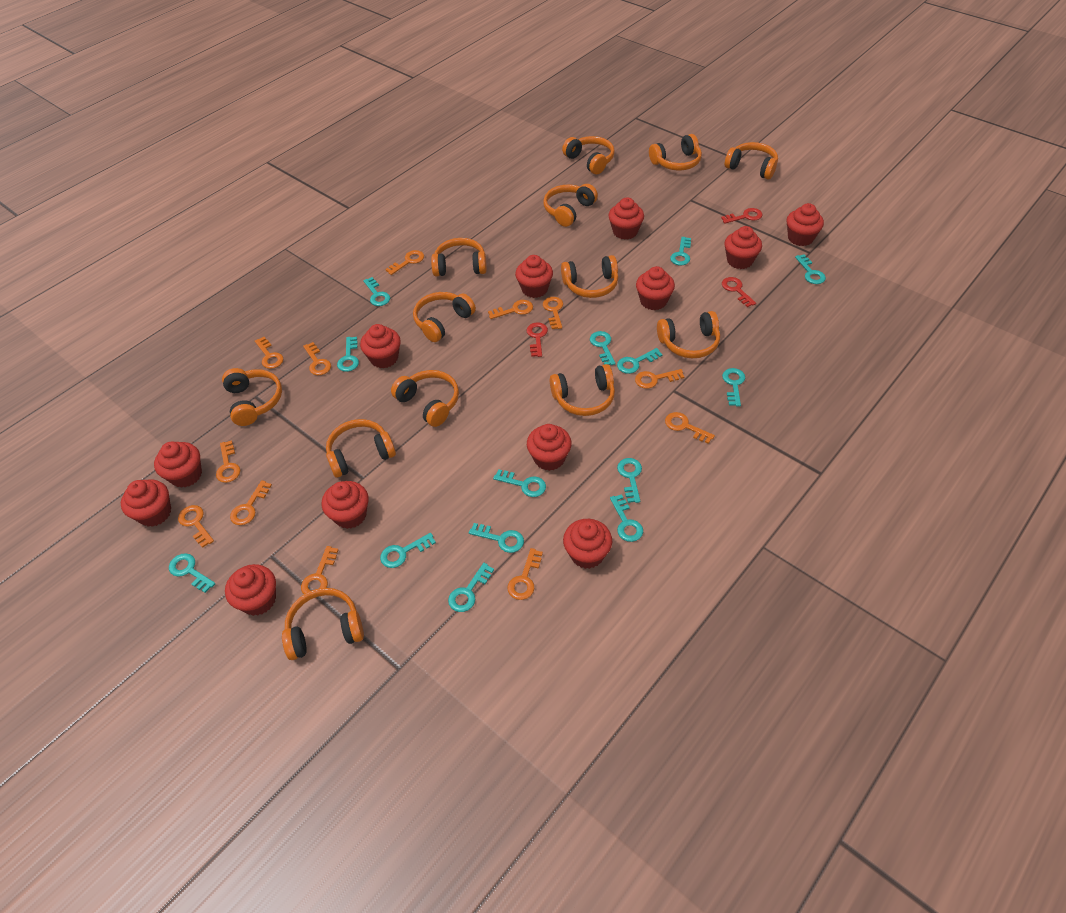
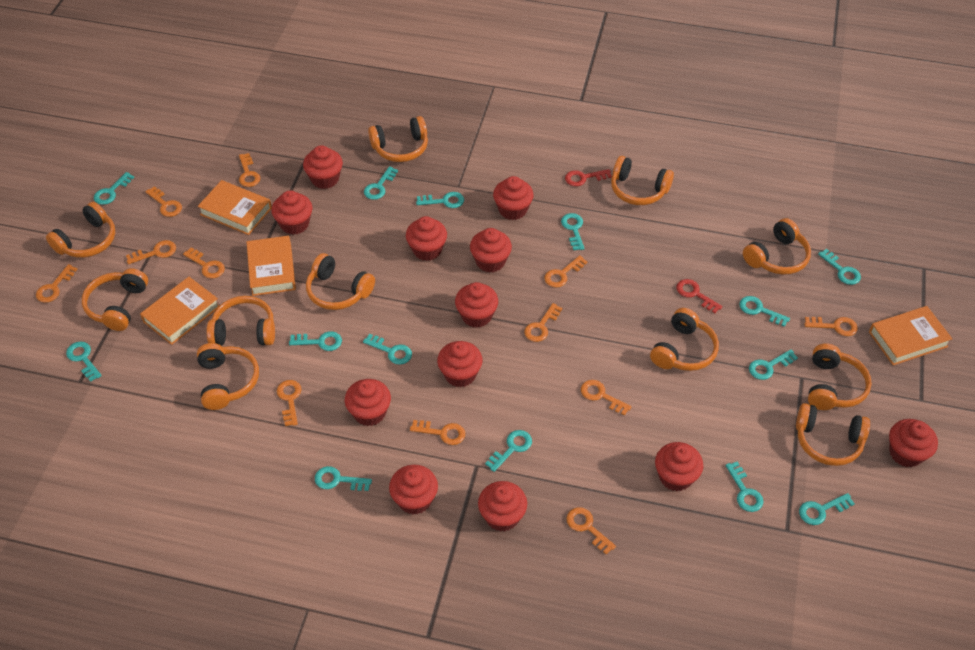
orange book: 0 -> 4
orange headphones: 13 -> 11
red key: 3 -> 2

